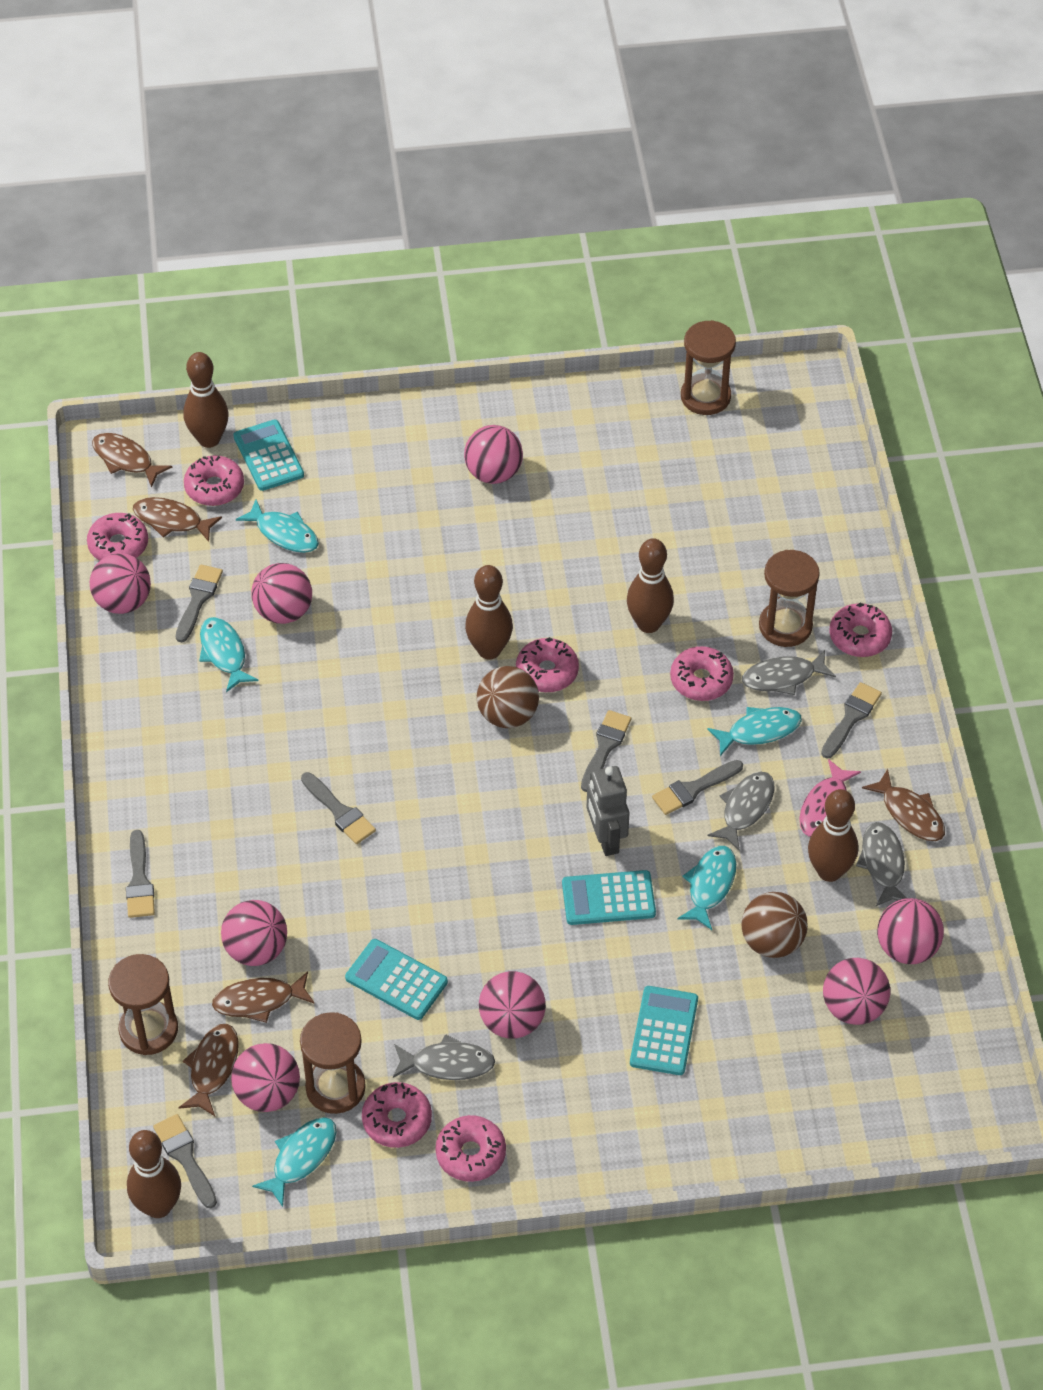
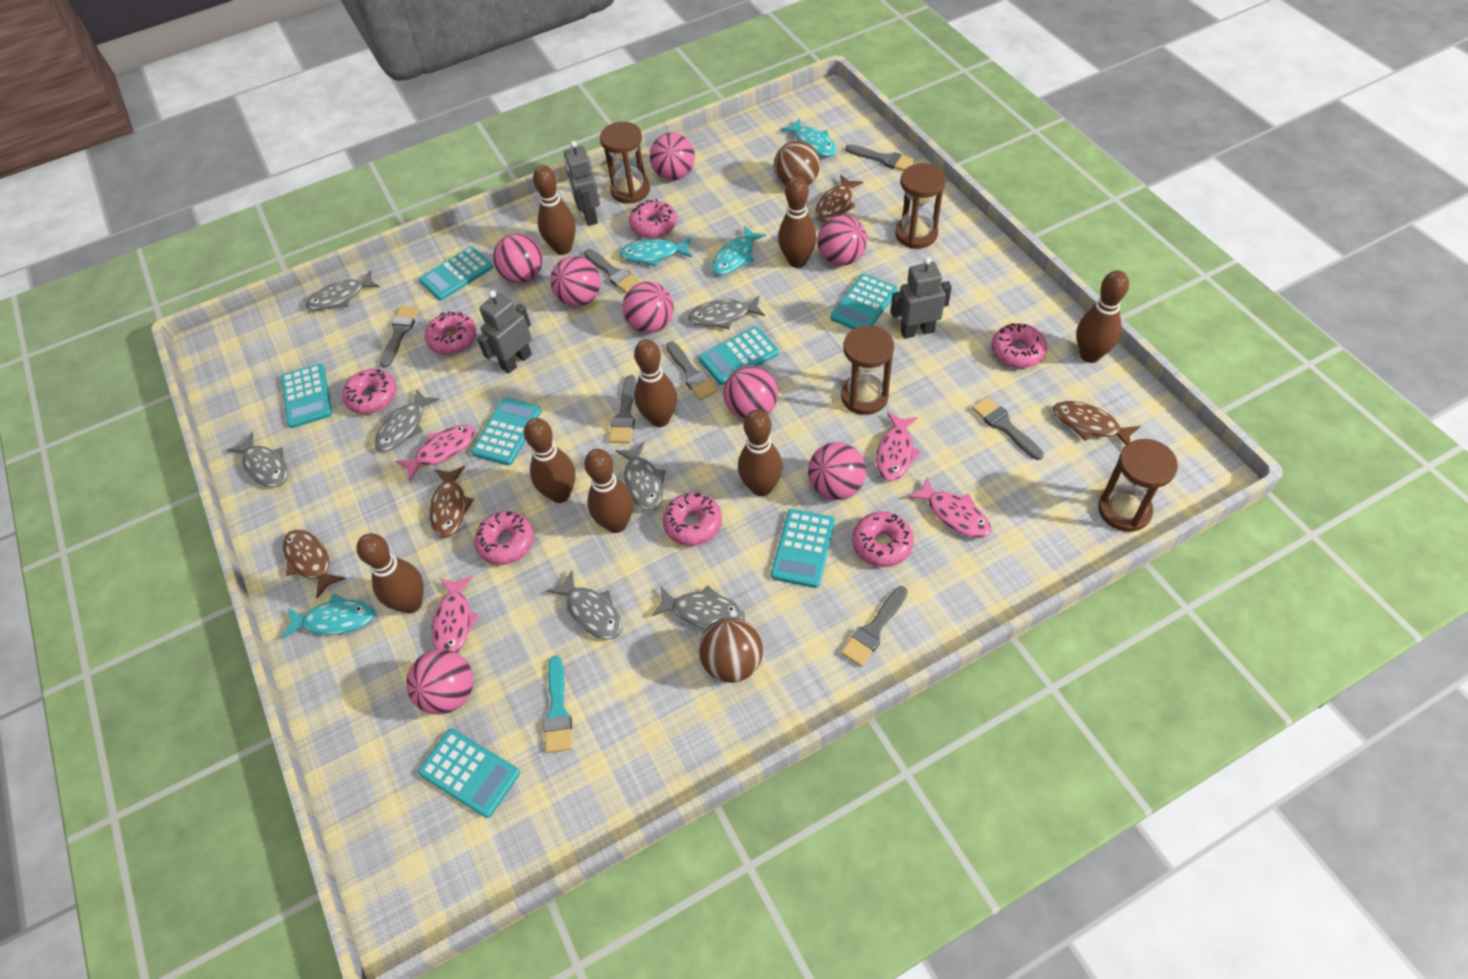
brown bowling pin: 5 -> 8
brown fish: 5 -> 4
grey fish: 4 -> 7
grey robot: 1 -> 3
pink fish: 1 -> 4
turquoise brush: 0 -> 1
turquoise calculator: 4 -> 7
turquoise fish: 5 -> 4

